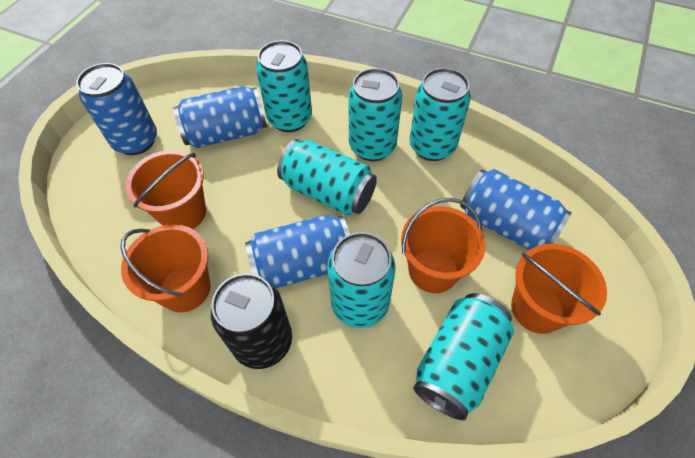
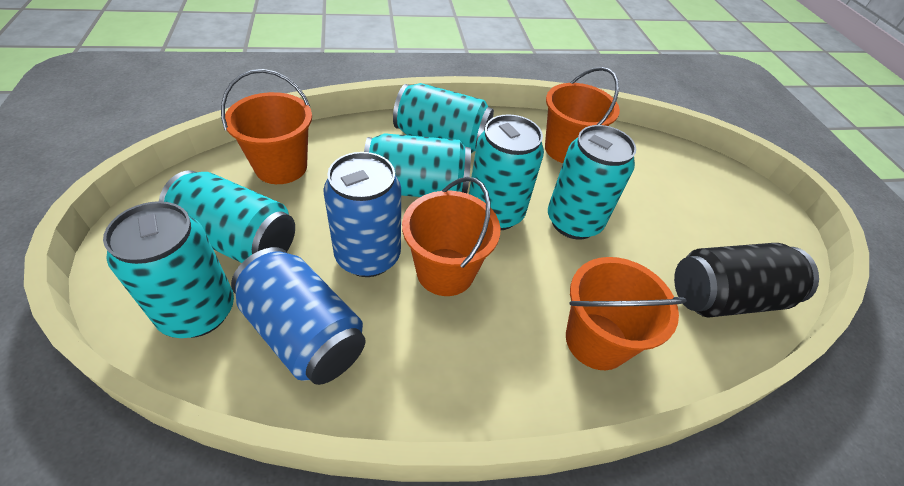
blue can: 4 -> 2

